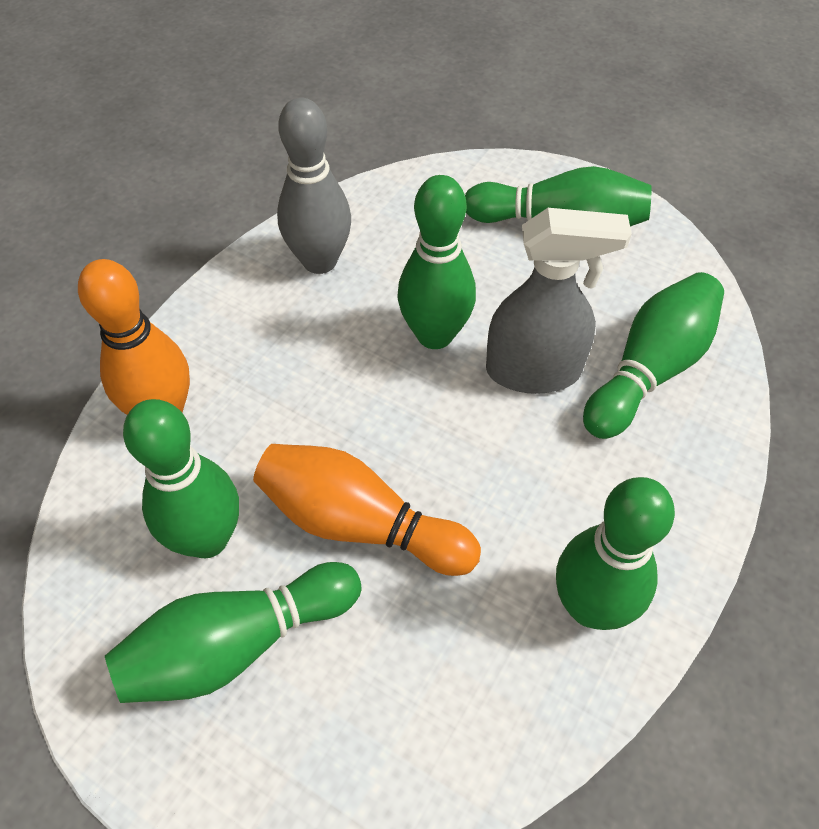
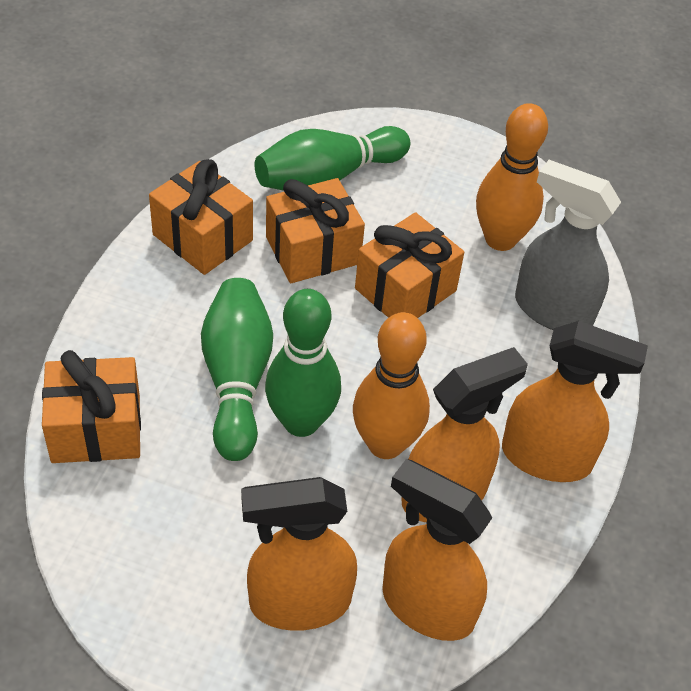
green bowling pin: 6 -> 3
grey bowling pin: 1 -> 0
orange gift: 0 -> 4
orange spray bottle: 0 -> 4

